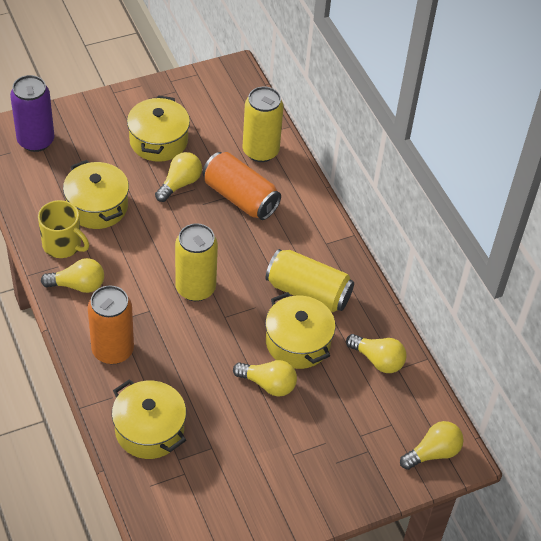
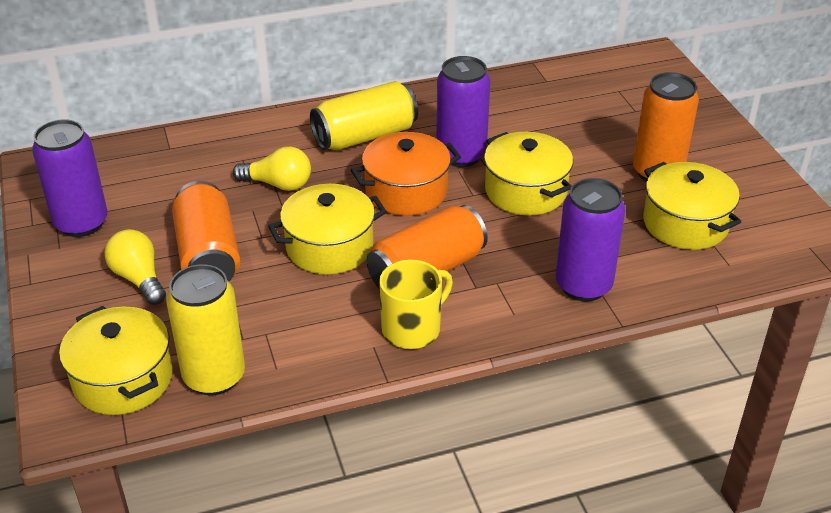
orange can: 2 -> 3
orange pot: 0 -> 1
purple can: 1 -> 3
yellow can: 3 -> 2
yellow light bulb: 5 -> 2

